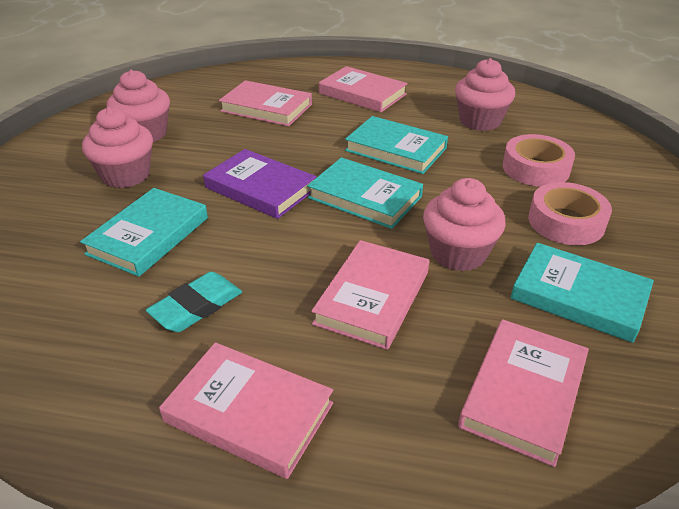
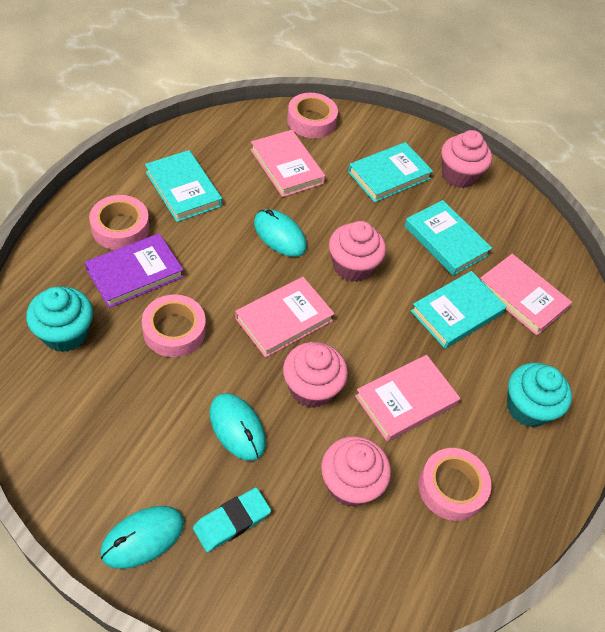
pink book: 5 -> 4
pink tape: 2 -> 4
turquoise cupcake: 0 -> 2
turquoise mouse: 0 -> 3

